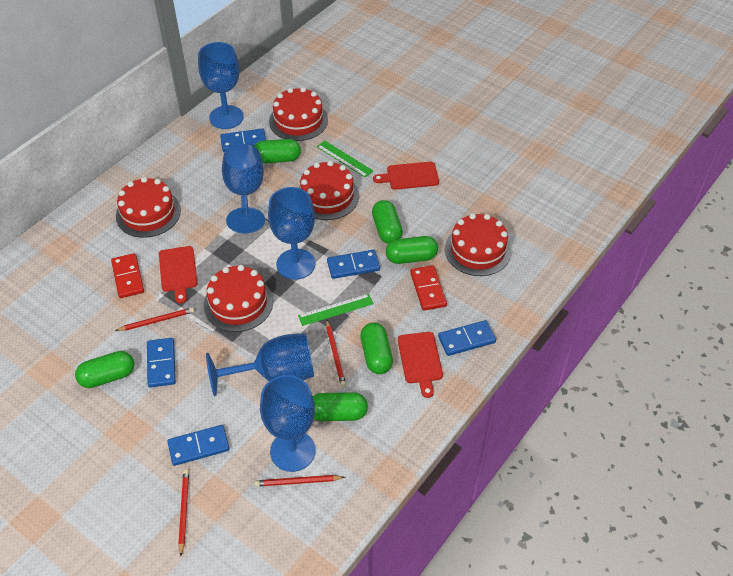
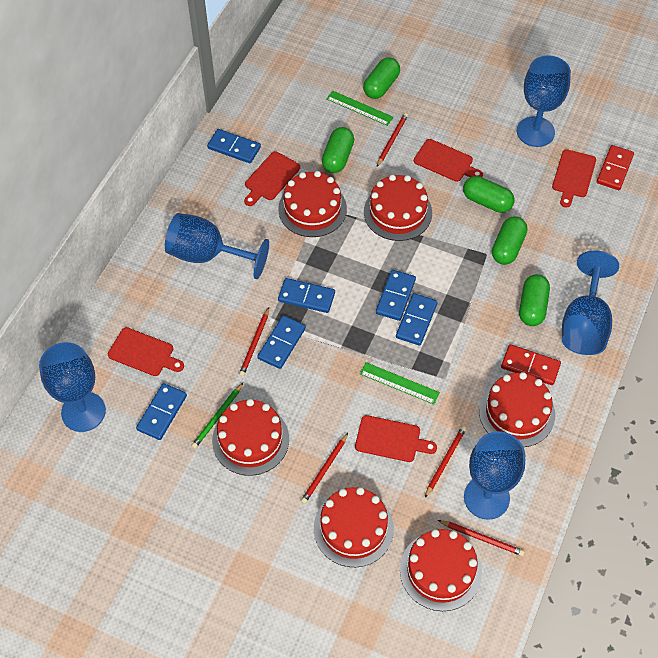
blue domino: 5 -> 6
green capsule: 6 -> 5
green pencil: 0 -> 1
red cake: 5 -> 6
red cutting board: 3 -> 5
red pencil: 4 -> 5

